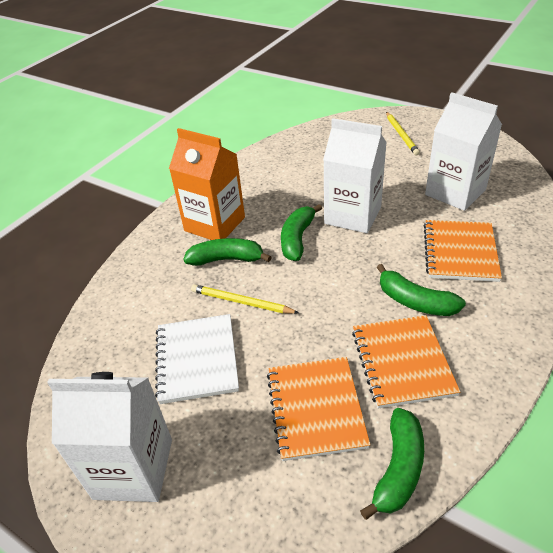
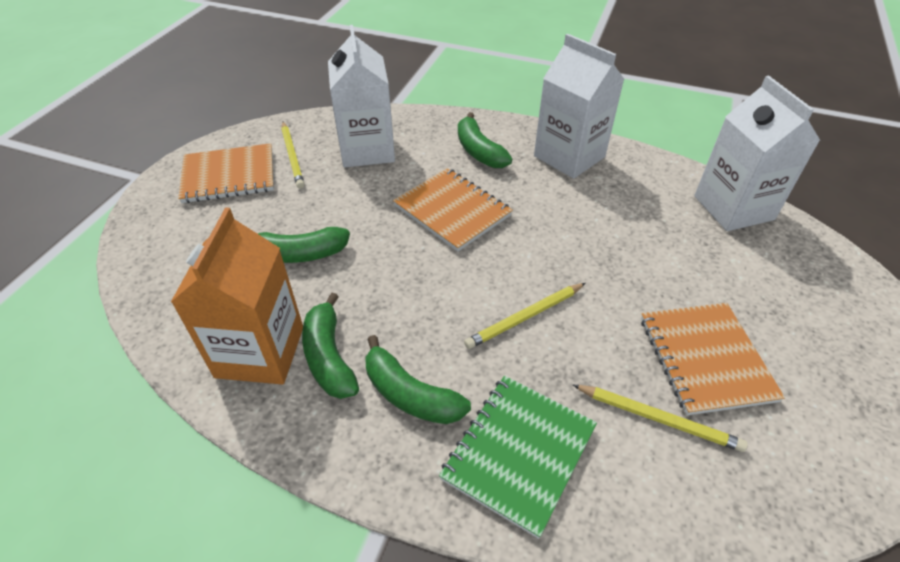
green notebook: 0 -> 1
white notebook: 1 -> 0
yellow pencil: 2 -> 3

